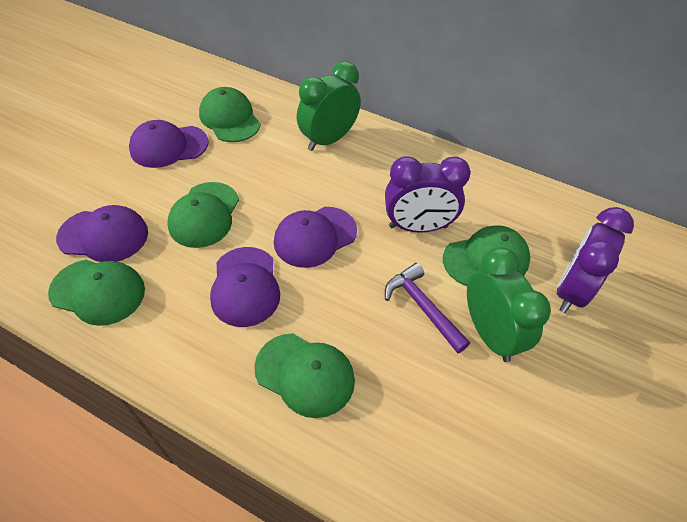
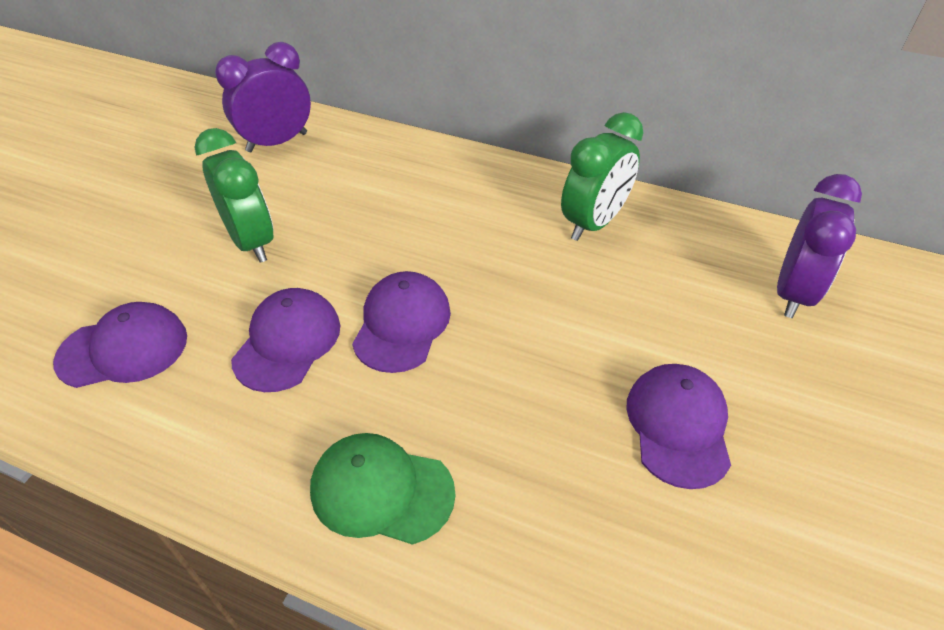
green cap: 5 -> 1
purple hammer: 1 -> 0

